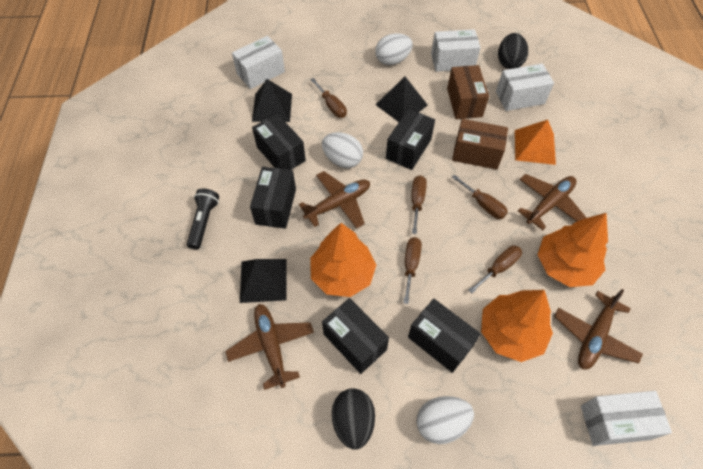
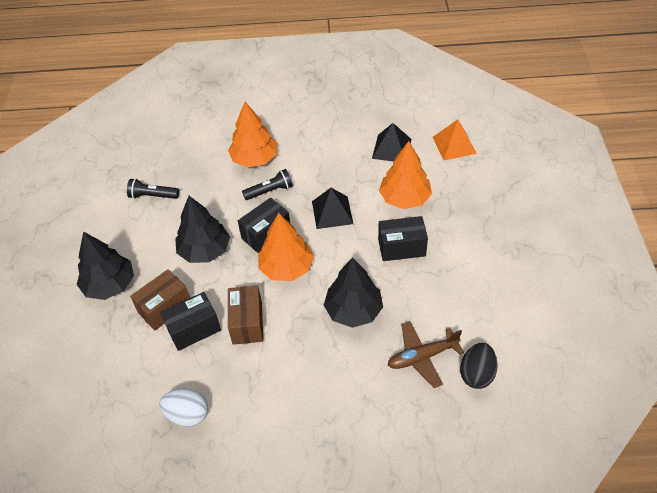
black box: 5 -> 3
black egg: 2 -> 1
black flashlight: 1 -> 2
black pyramid: 3 -> 2
black tree: 0 -> 3
brown plane: 4 -> 1
brown screwdriver: 5 -> 0
white box: 4 -> 0
white egg: 3 -> 1

